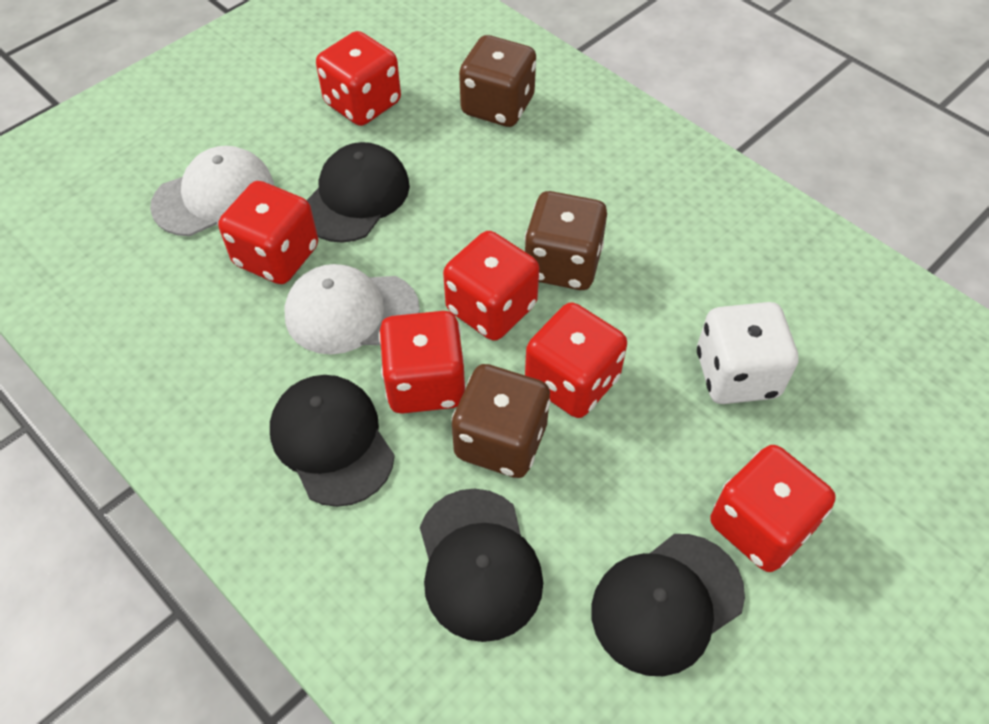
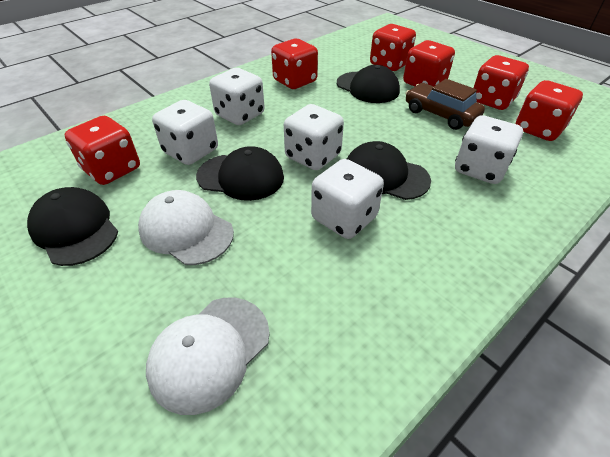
brown car: 0 -> 1
brown dice: 3 -> 0
white dice: 1 -> 5

